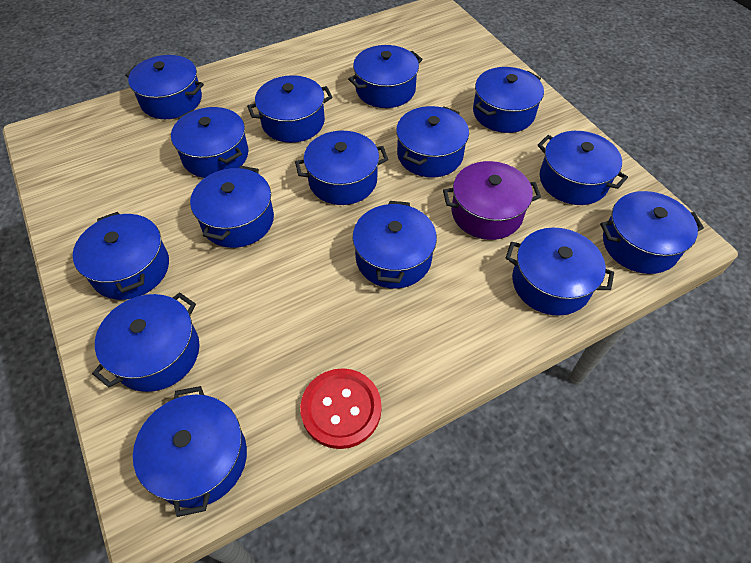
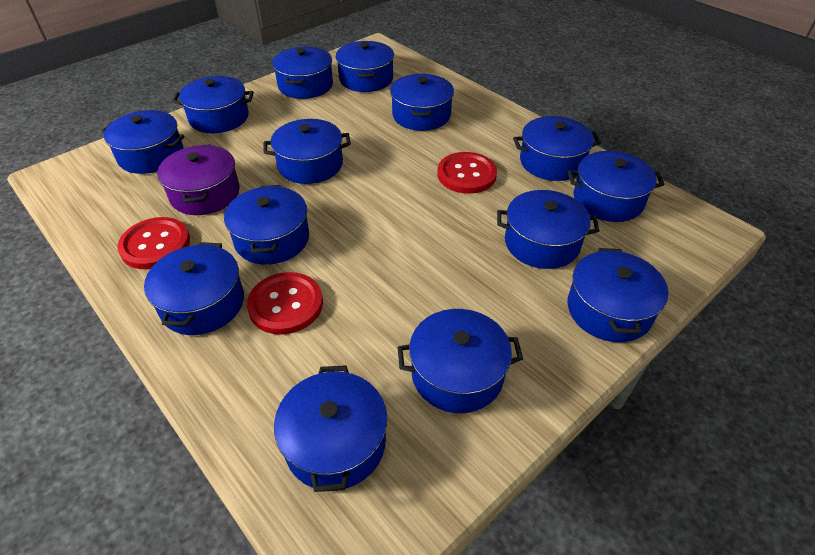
blue pot: 15 -> 14
red button: 1 -> 3

